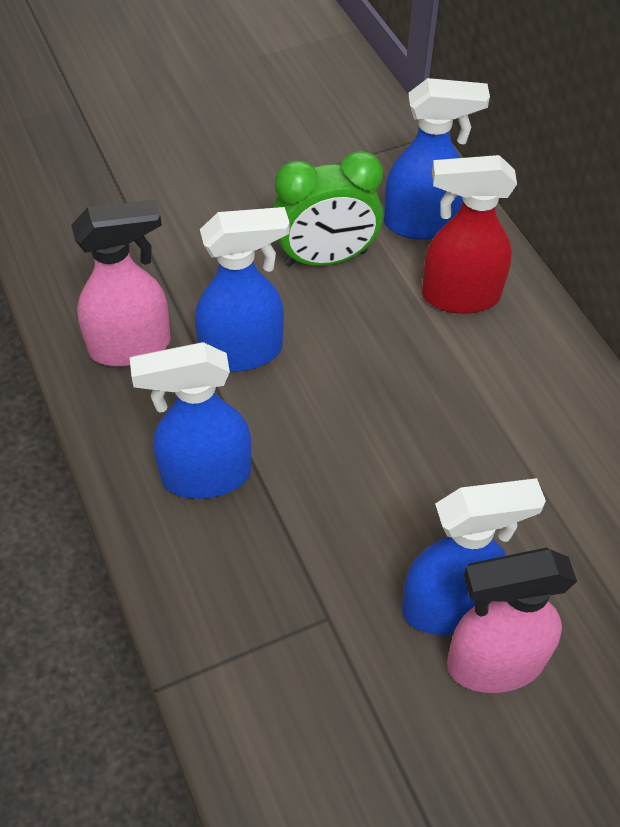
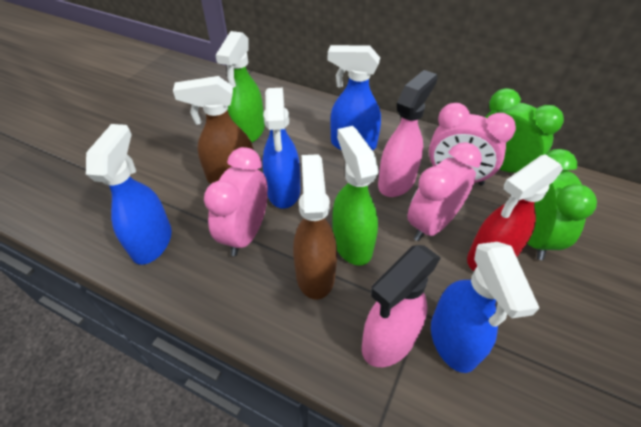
brown spray bottle: 0 -> 2
green clock: 1 -> 2
green spray bottle: 0 -> 2
pink clock: 0 -> 3

